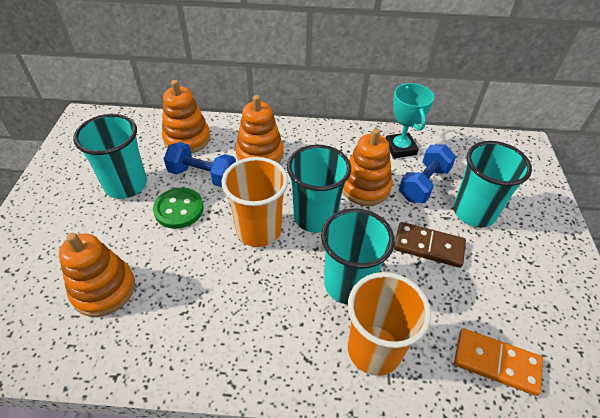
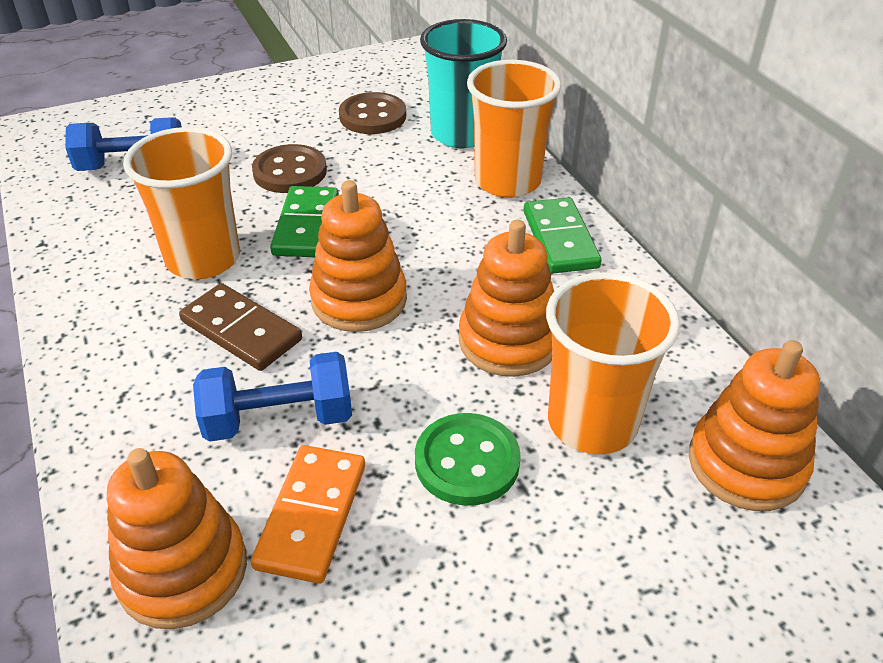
brown button: 0 -> 2
green domino: 0 -> 2
orange cup: 2 -> 3
turquoise cup: 4 -> 1
turquoise trophy: 1 -> 0

